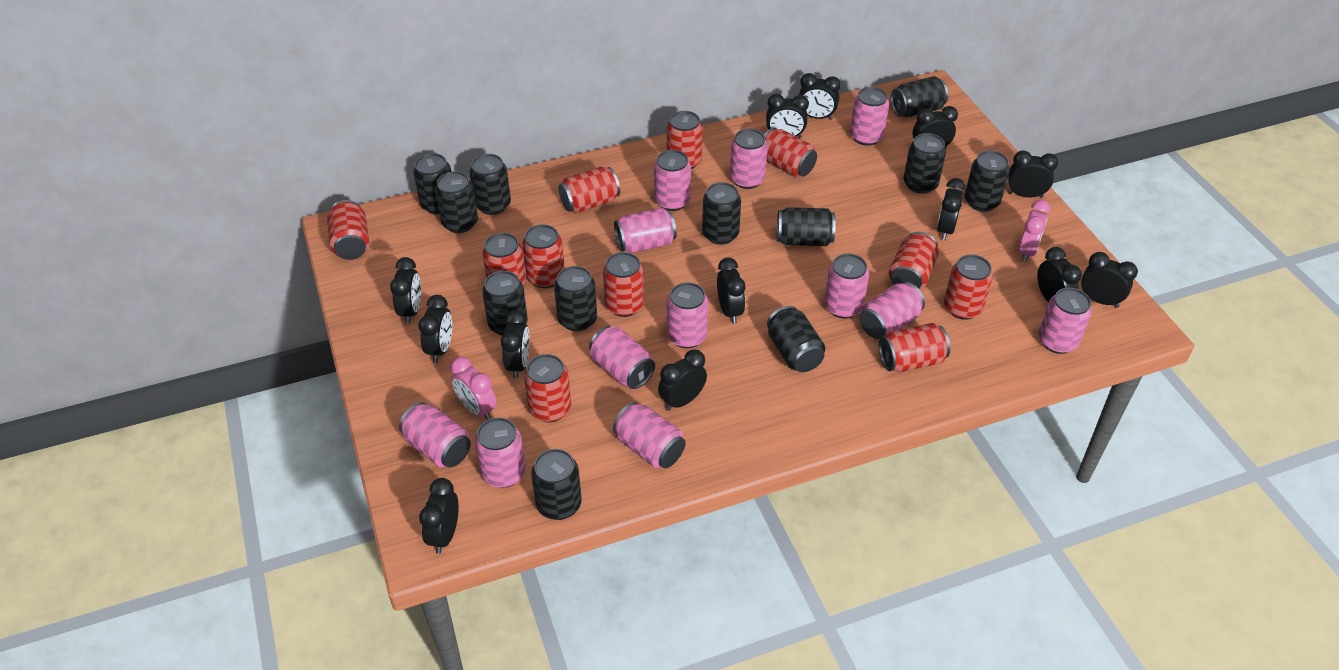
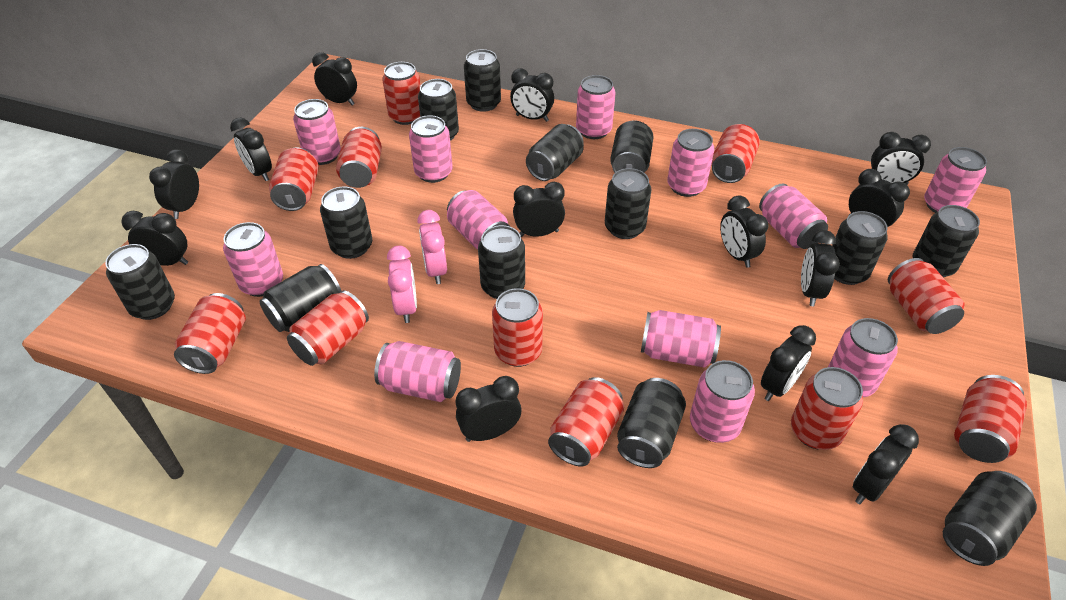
black can: 12 -> 13

